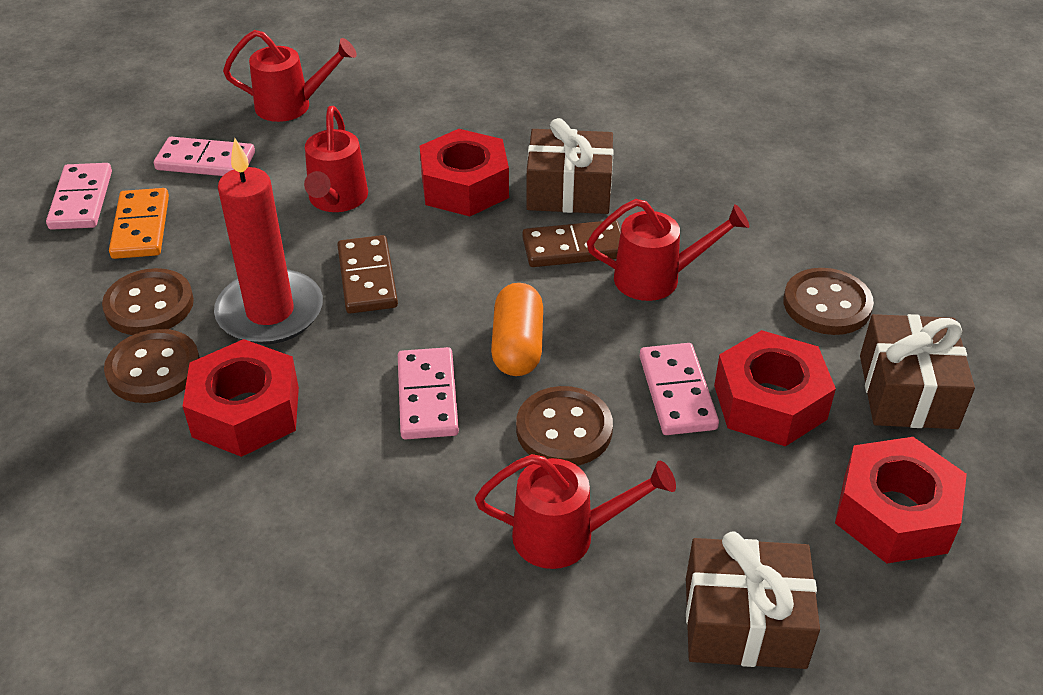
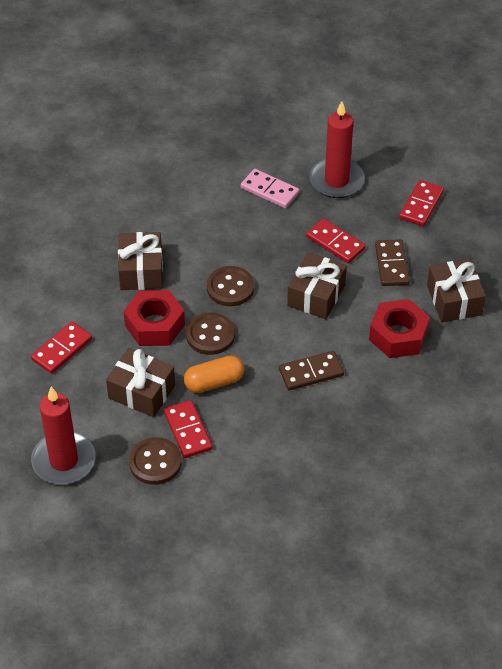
brown button: 4 -> 3
brown gift: 3 -> 4
orange domino: 1 -> 0
pink domino: 4 -> 1
red candle: 1 -> 2
red domino: 0 -> 4
red nut: 4 -> 2
red watering can: 4 -> 0

